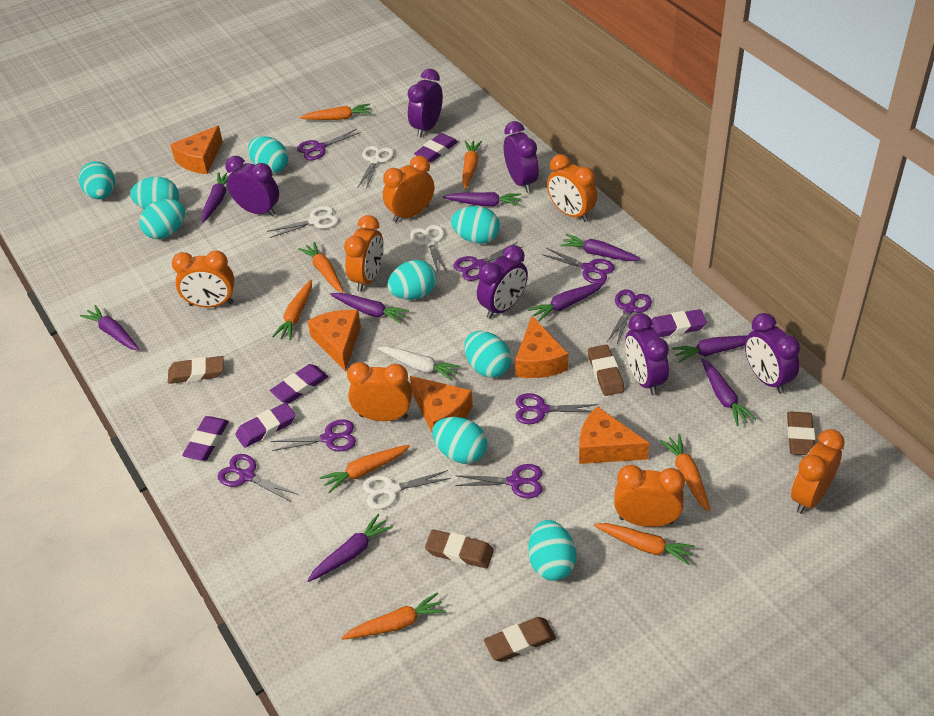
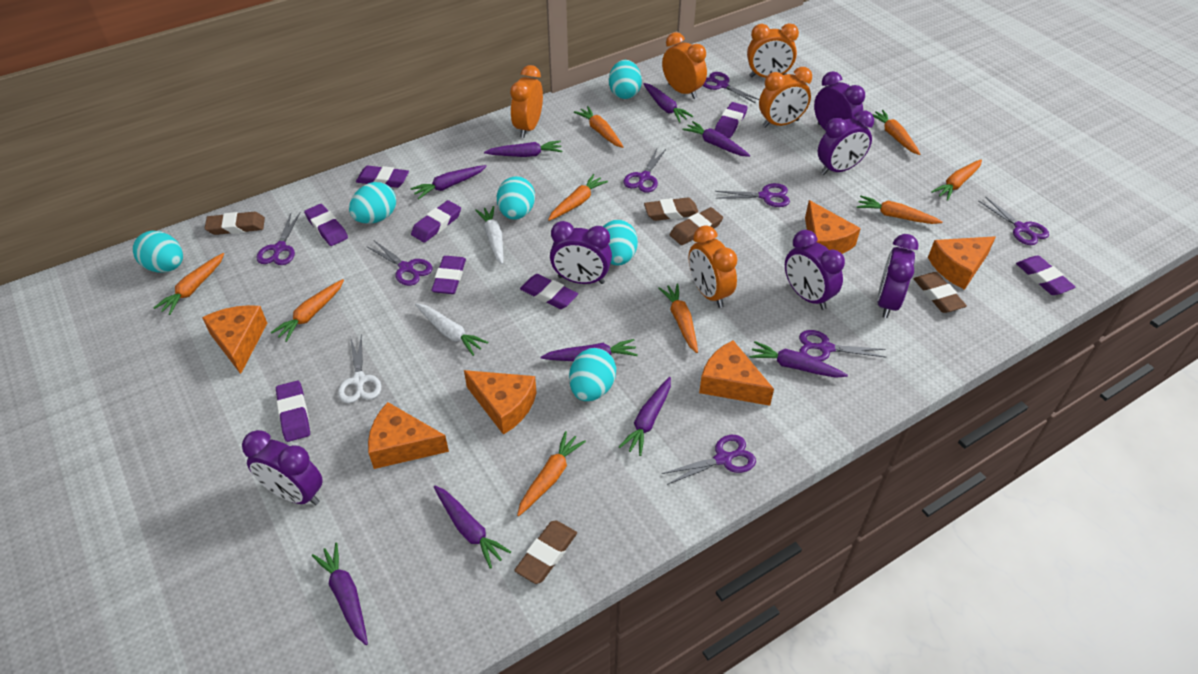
orange carrot: 8 -> 9
orange cheese: 5 -> 6
orange clock: 7 -> 5
purple eraser: 5 -> 8
turquoise egg: 9 -> 6
white carrot: 1 -> 2
white scissors: 4 -> 1

